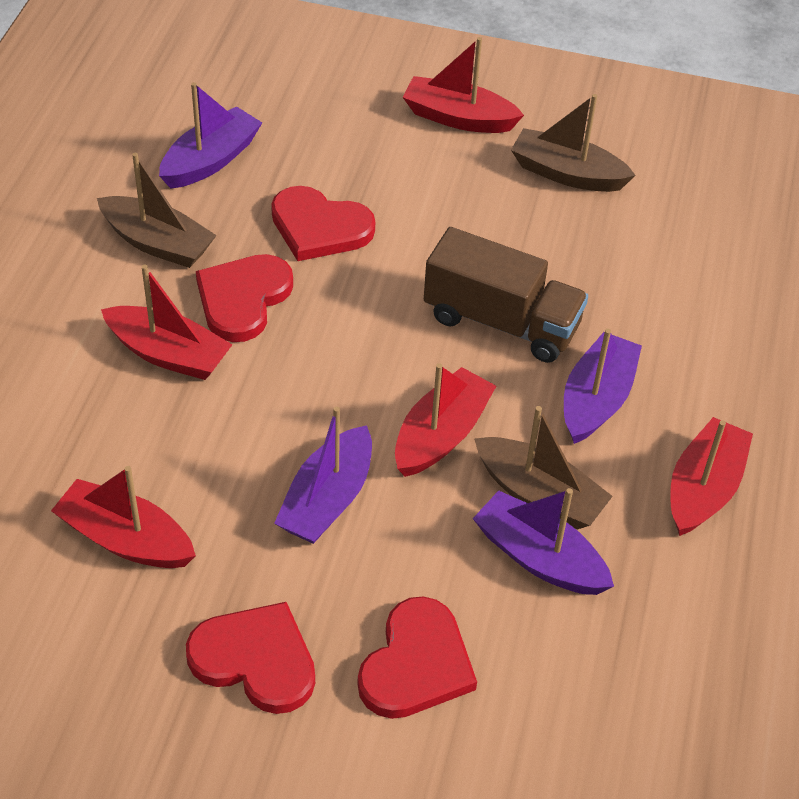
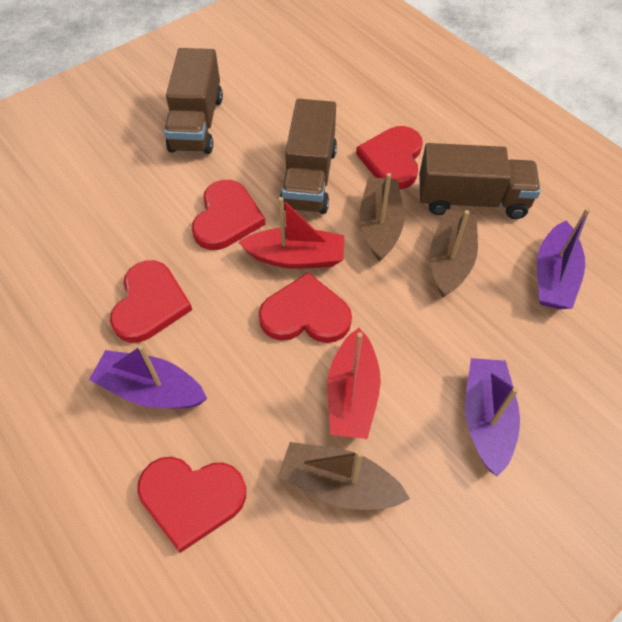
brown truck: 1 -> 3
purple boat: 4 -> 3
red boat: 5 -> 2
red heart: 4 -> 5

